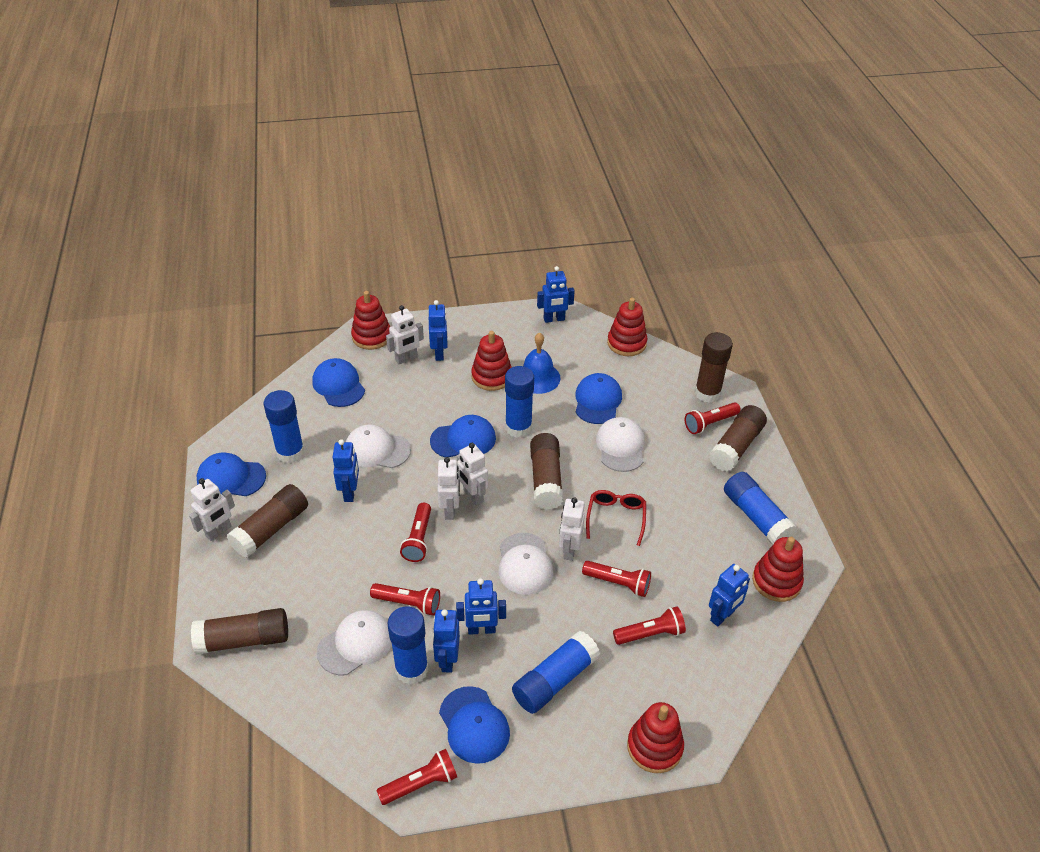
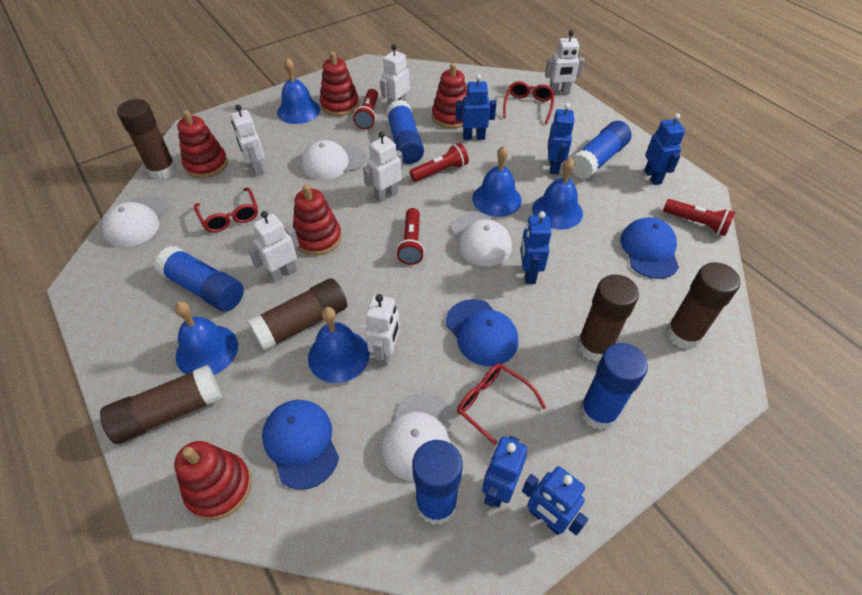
blue bell: 1 -> 5
blue cap: 5 -> 3
red flashlight: 6 -> 4
red glasses: 1 -> 3
white robot: 5 -> 6

